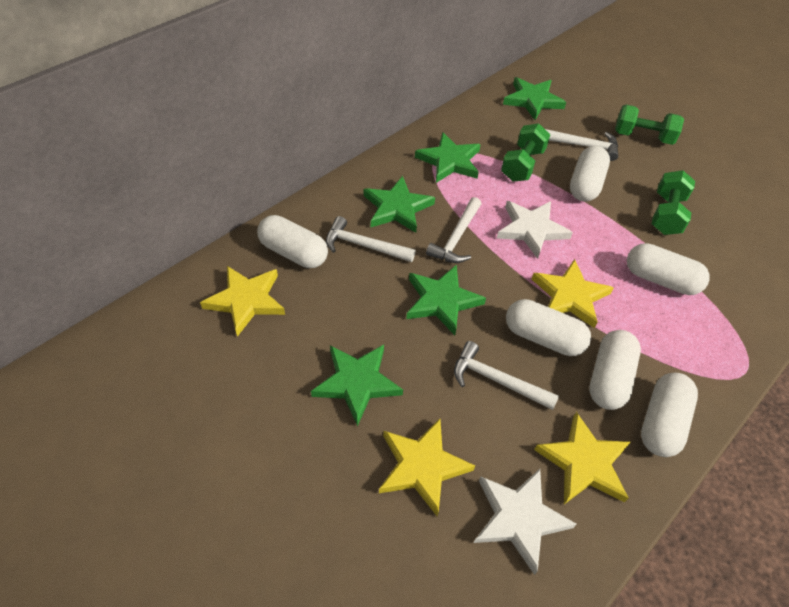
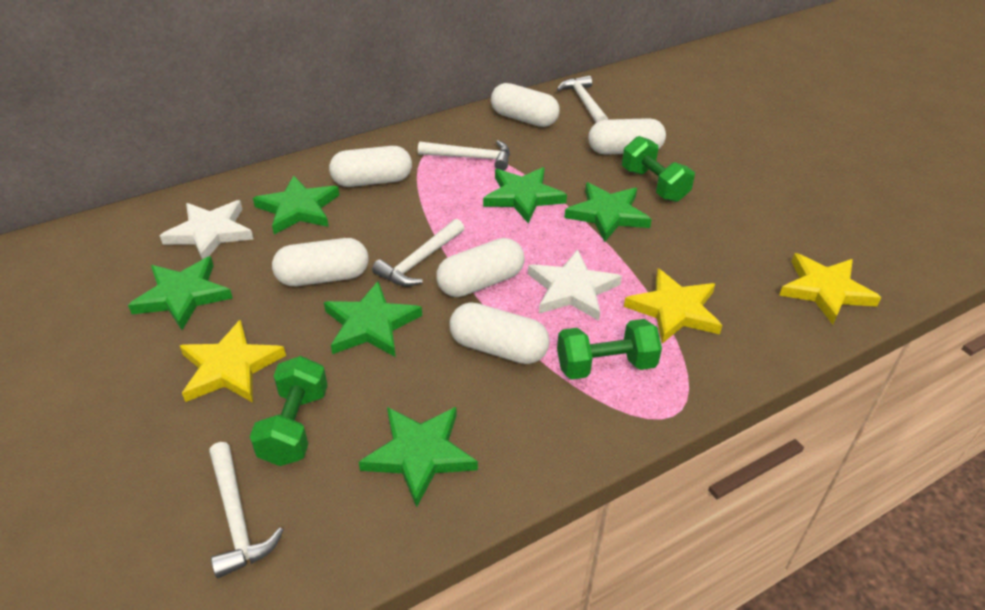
green star: 5 -> 6
yellow star: 4 -> 3

